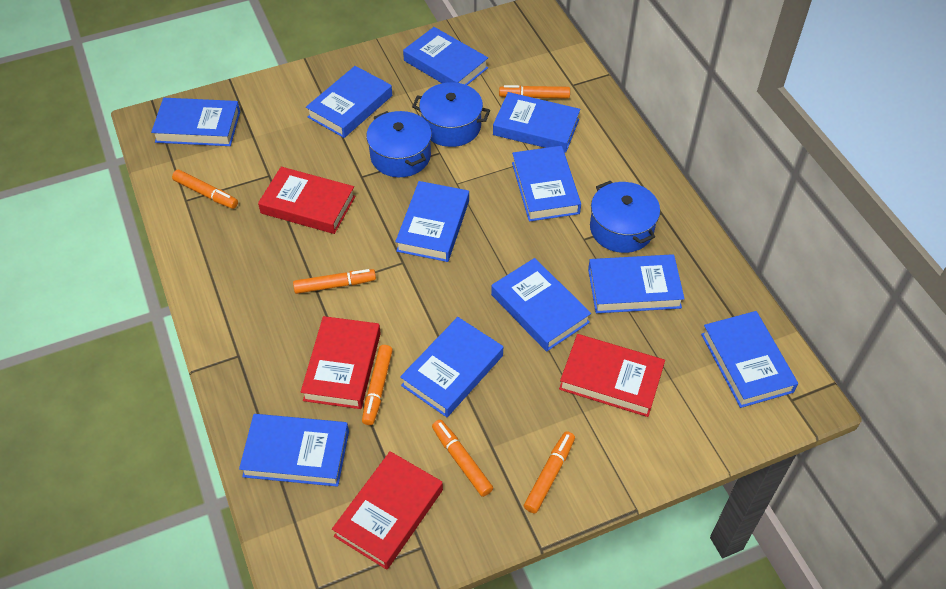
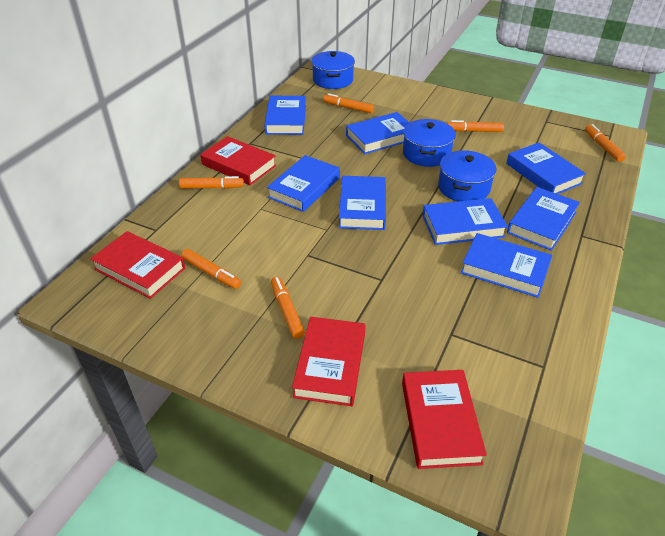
blue book: 11 -> 8

